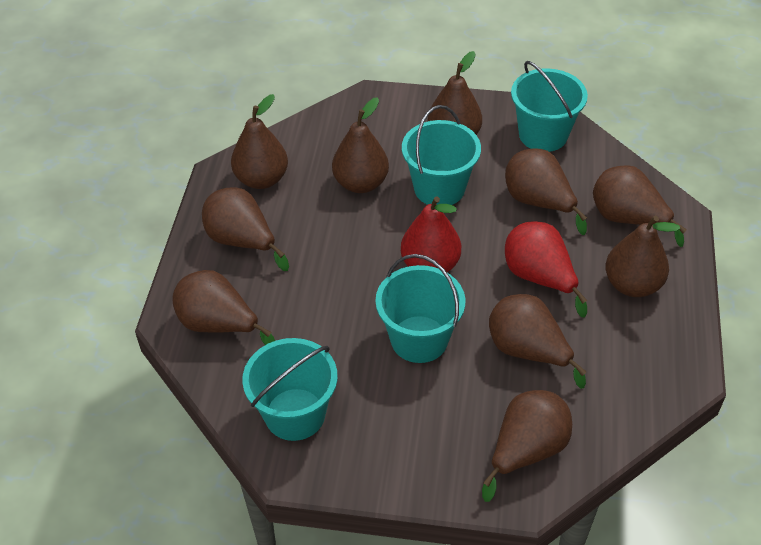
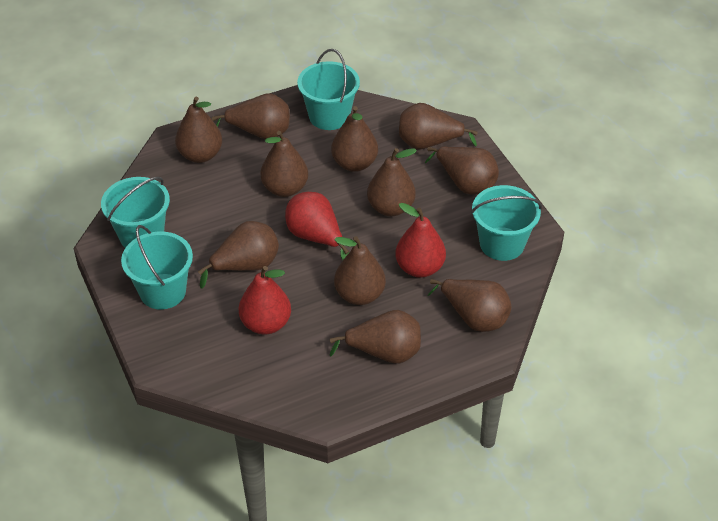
brown pear: 10 -> 11
red pear: 2 -> 3

